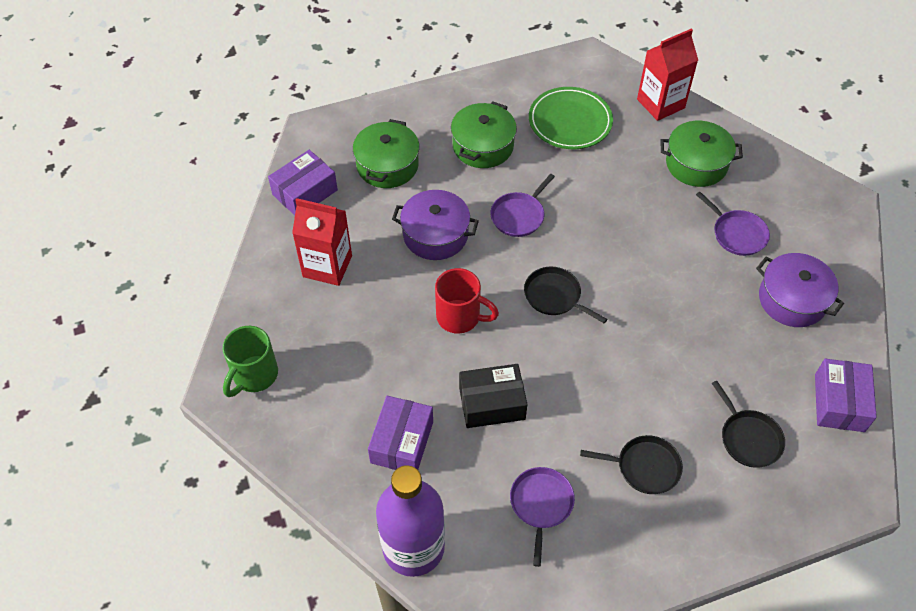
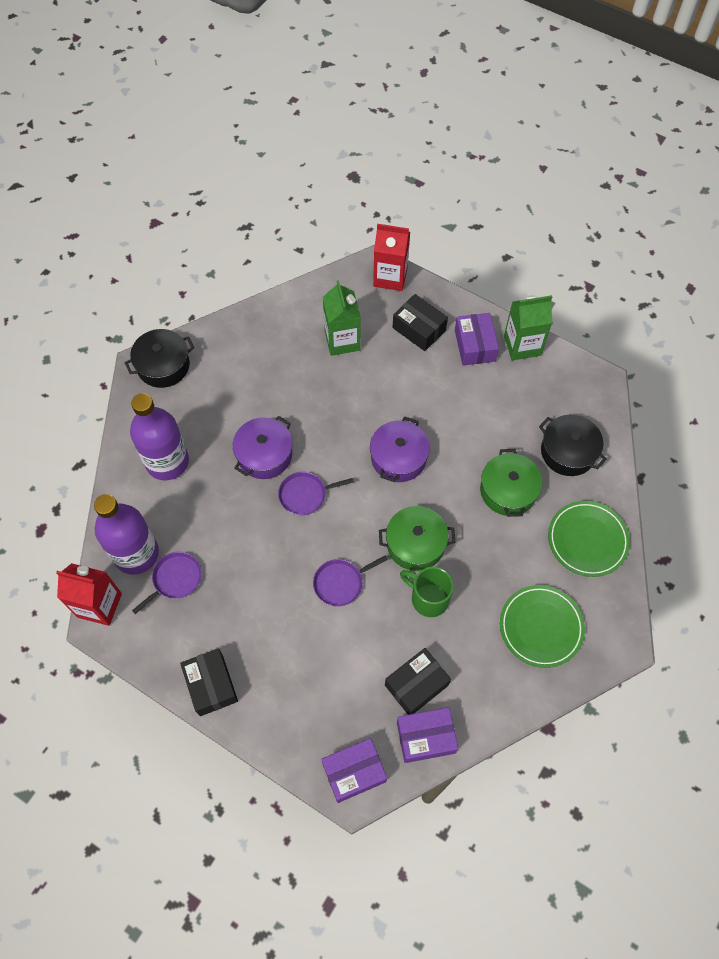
black box: 1 -> 3
black pan: 3 -> 0
black pot: 0 -> 2
green carton: 0 -> 2
green plate: 1 -> 2
green pot: 3 -> 2
purple bottle: 1 -> 2
red mug: 1 -> 0

